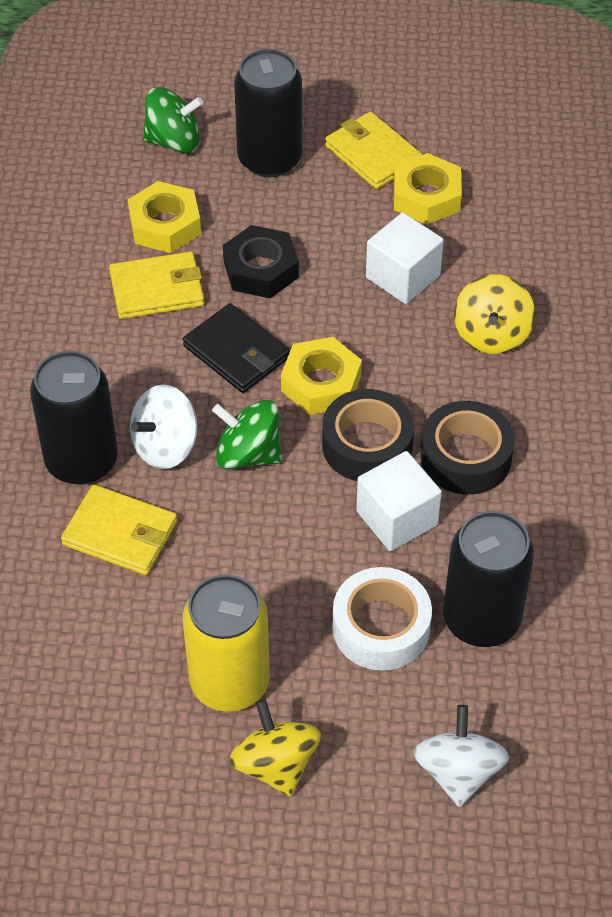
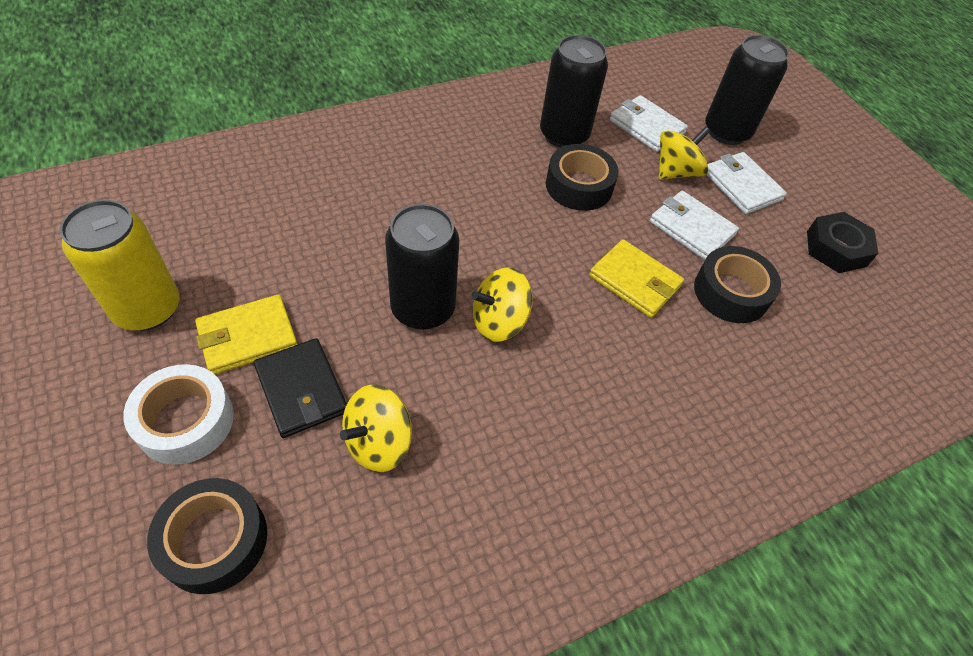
black tape: 2 -> 3
green spinning top: 2 -> 0
white cube: 2 -> 0
white spinning top: 2 -> 0
white wallet: 0 -> 3
yellow nut: 3 -> 0
yellow spinning top: 2 -> 3
yellow wallet: 3 -> 2

